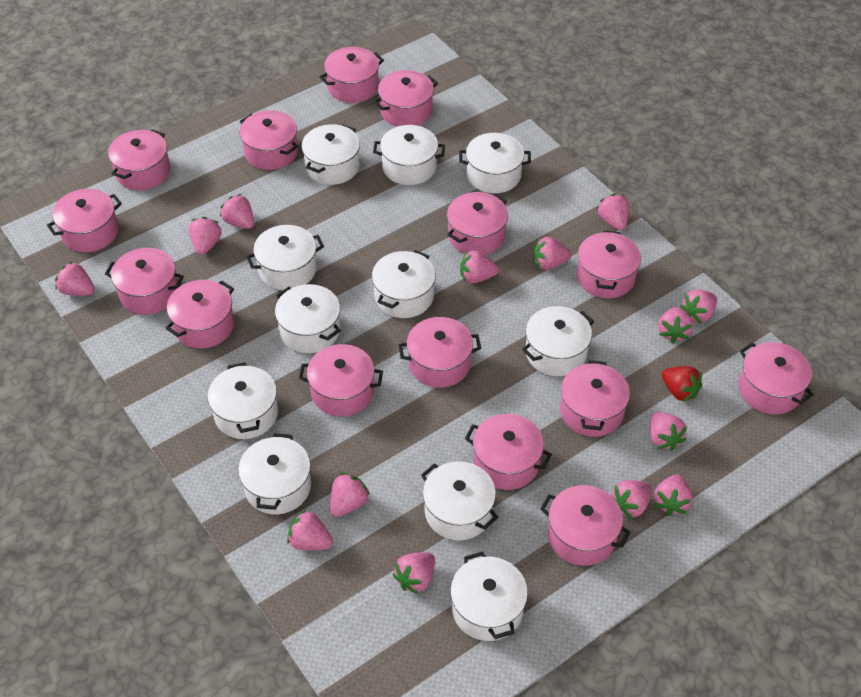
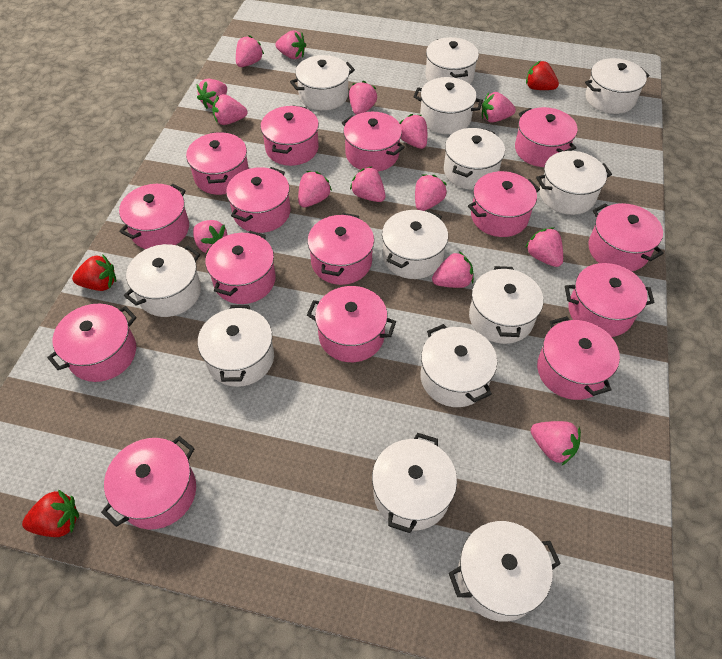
red strawberry: 1 -> 3
white pot: 11 -> 13

